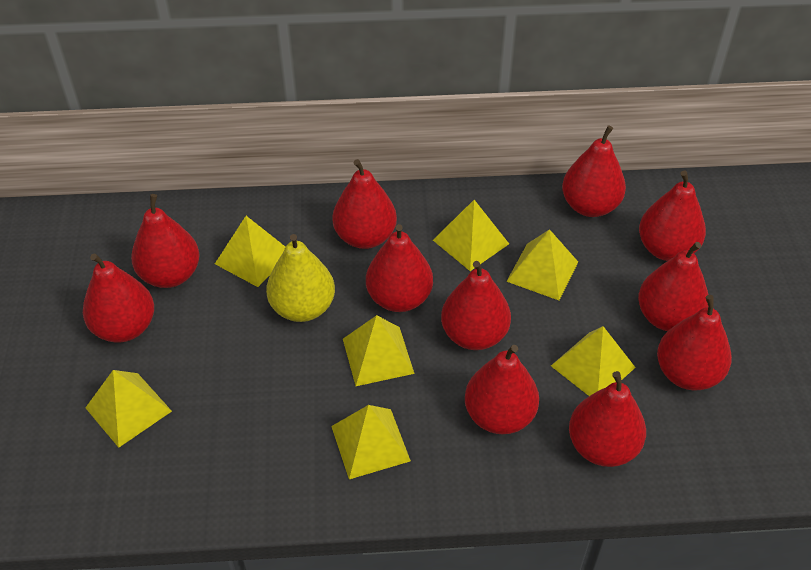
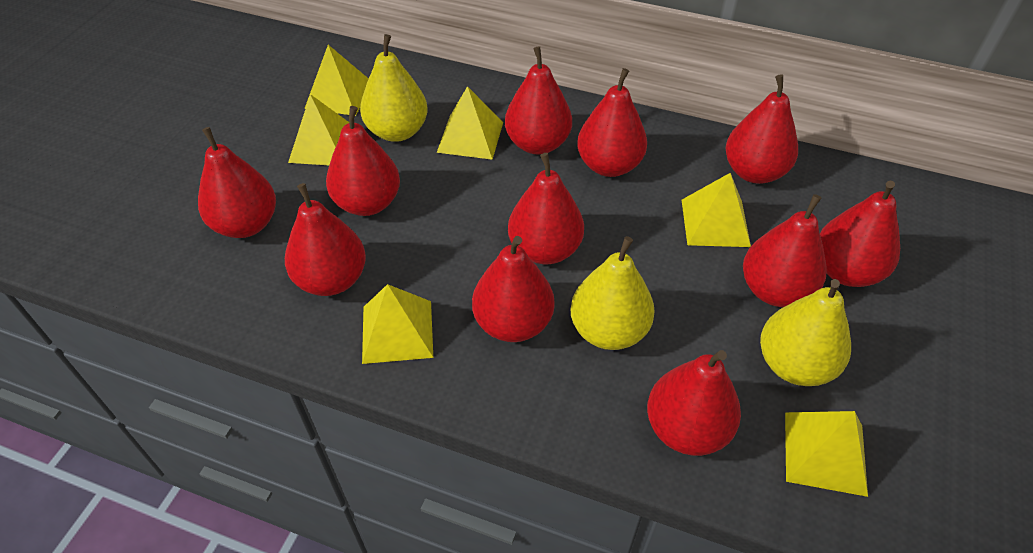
yellow pear: 1 -> 3
yellow pyramid: 7 -> 6

